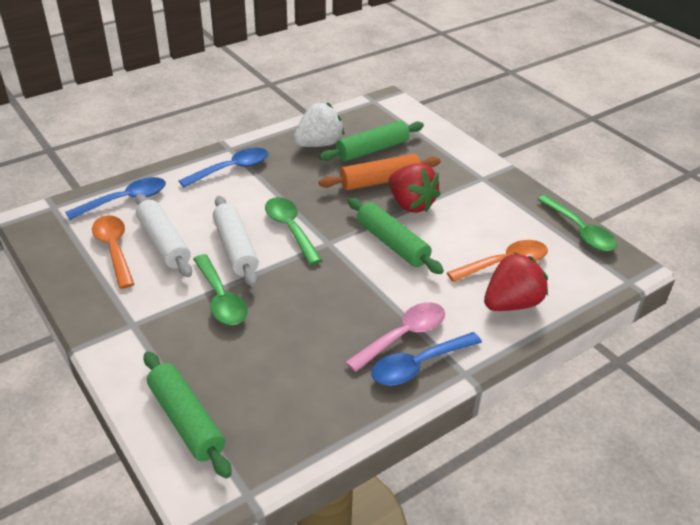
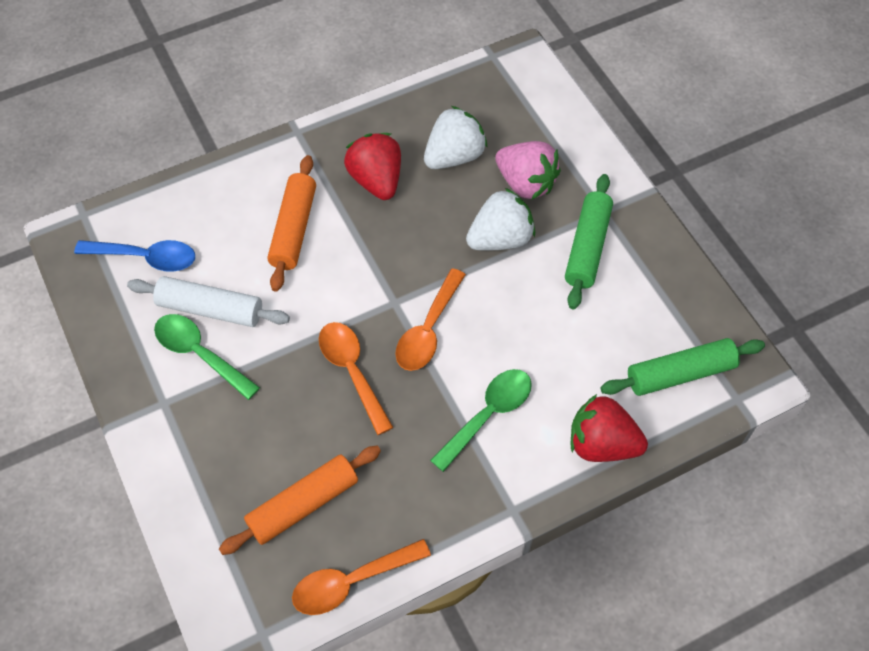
blue spoon: 3 -> 1
green rolling pin: 3 -> 2
green spoon: 3 -> 2
orange rolling pin: 1 -> 2
orange spoon: 2 -> 3
pink spoon: 1 -> 0
pink strawberry: 0 -> 1
white rolling pin: 2 -> 1
white strawberry: 1 -> 2

